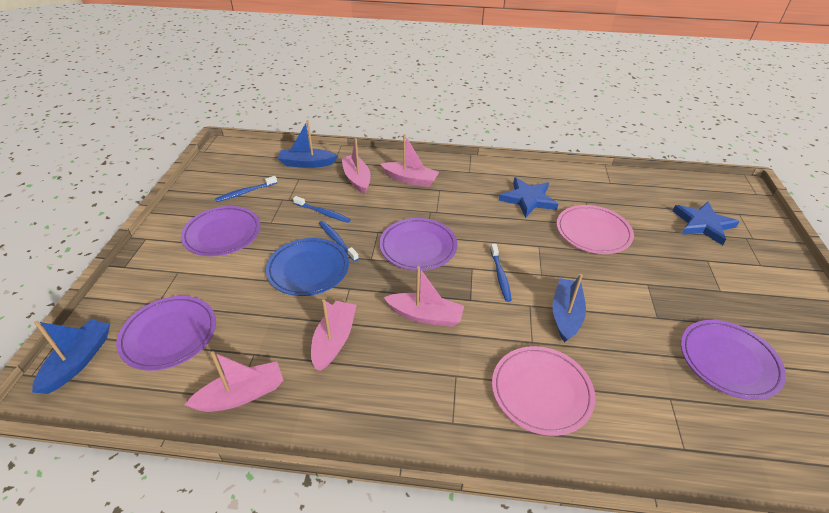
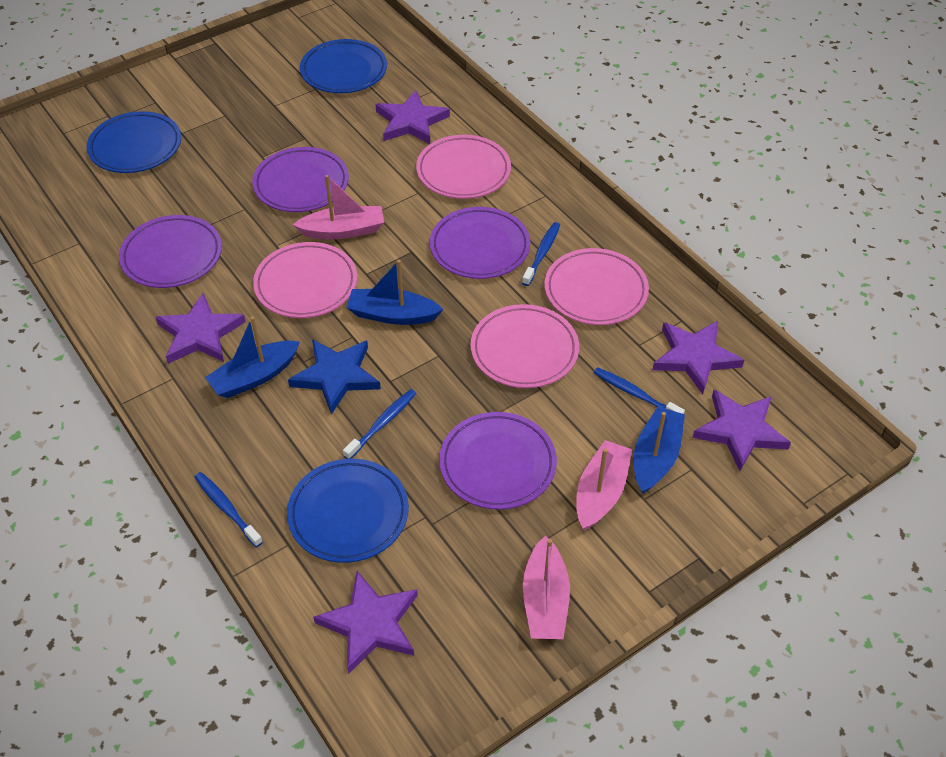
blue plate: 1 -> 3
blue star: 2 -> 1
pink boat: 5 -> 3
pink plate: 2 -> 4
purple star: 0 -> 5

